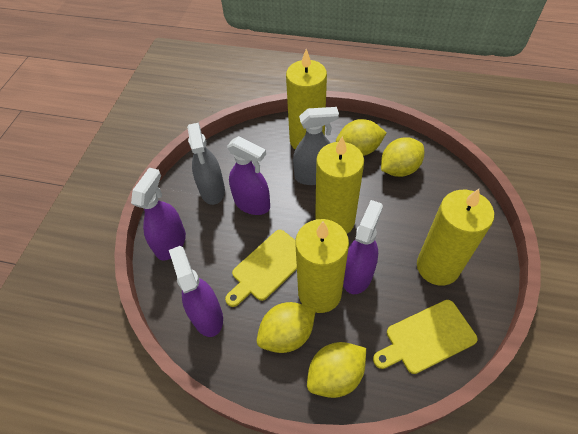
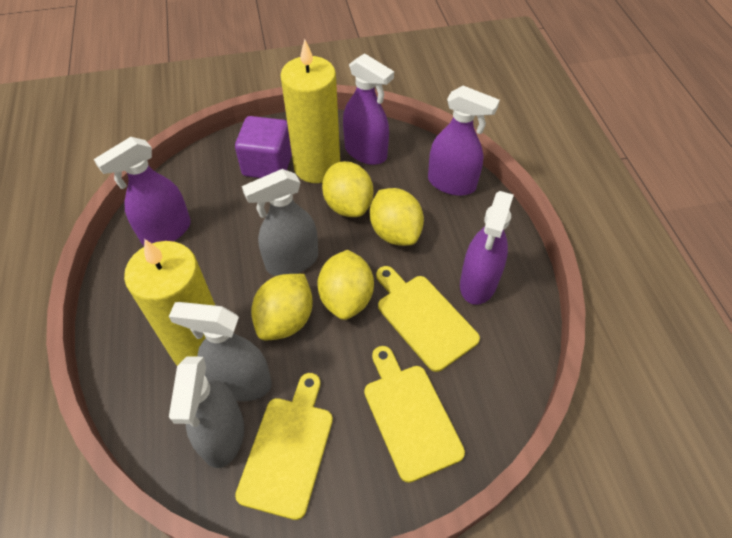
grey spray bottle: 2 -> 3
purple cube: 0 -> 1
yellow candle: 4 -> 2
yellow cutting board: 2 -> 3

